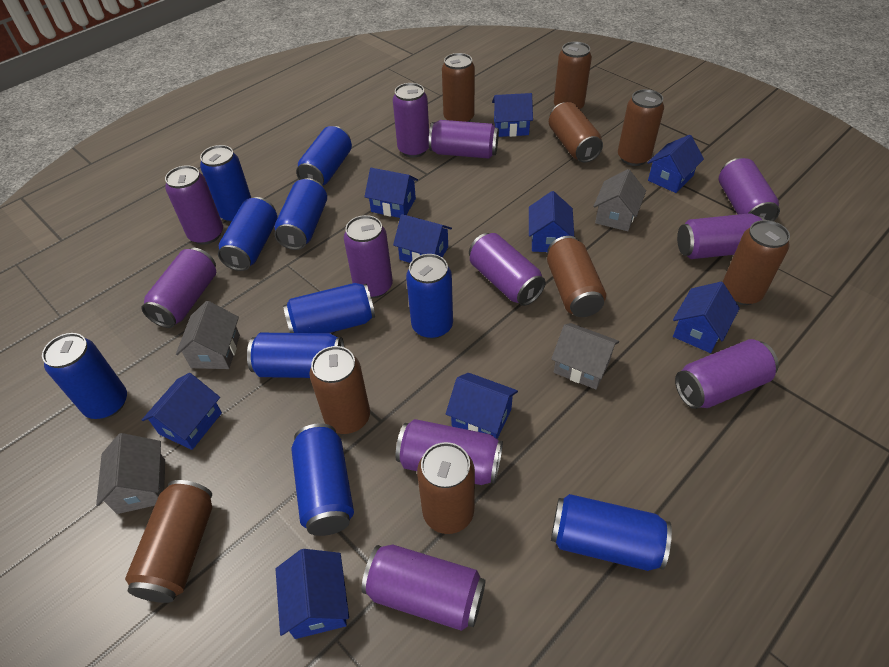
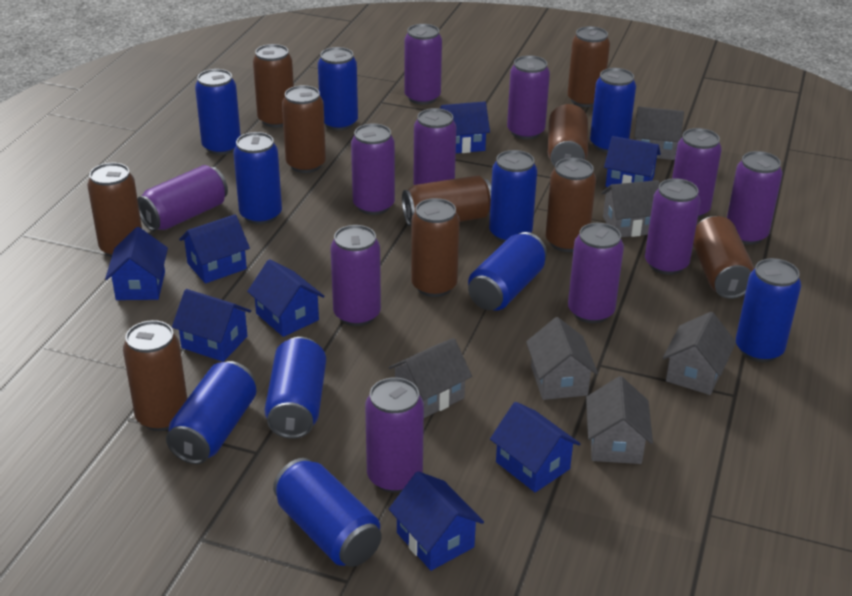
blue house: 9 -> 8
brown can: 9 -> 10
grey house: 4 -> 6

